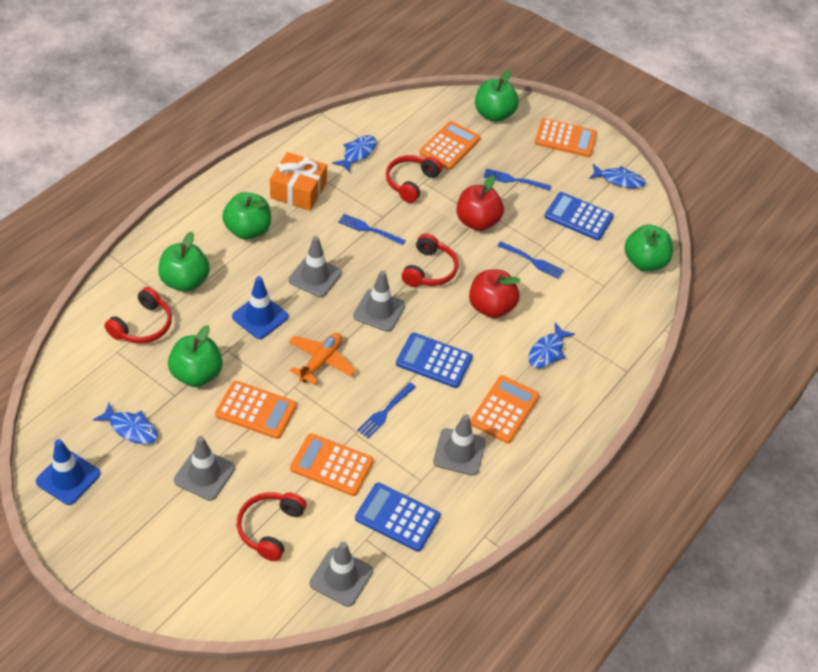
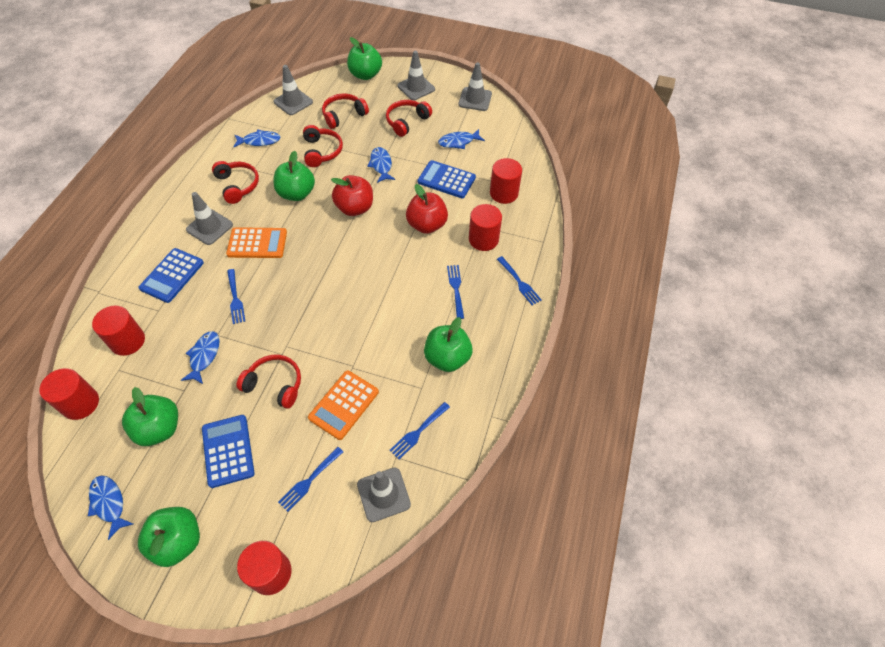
blue fish: 4 -> 5
blue fork: 4 -> 5
blue traffic cone: 2 -> 0
orange calculator: 5 -> 2
orange gift: 1 -> 0
orange plane: 1 -> 0
red cylinder: 0 -> 5
red headphones: 4 -> 5

